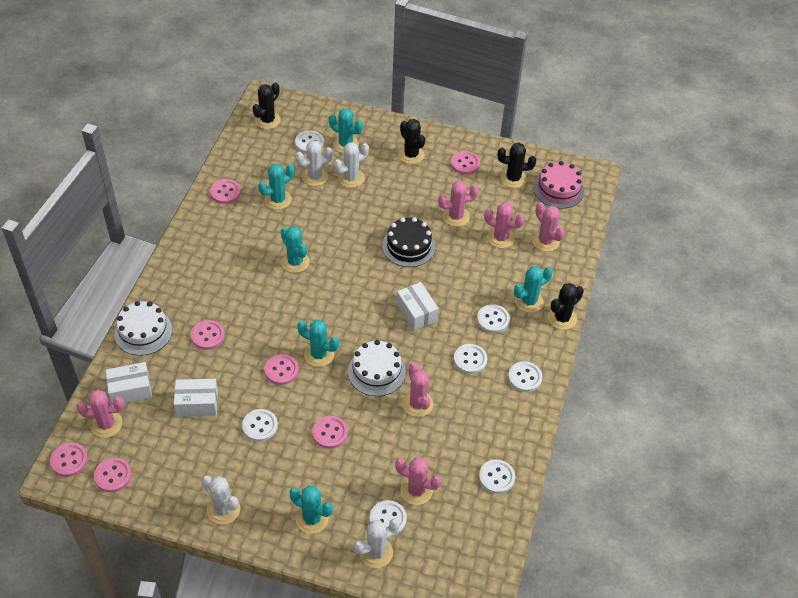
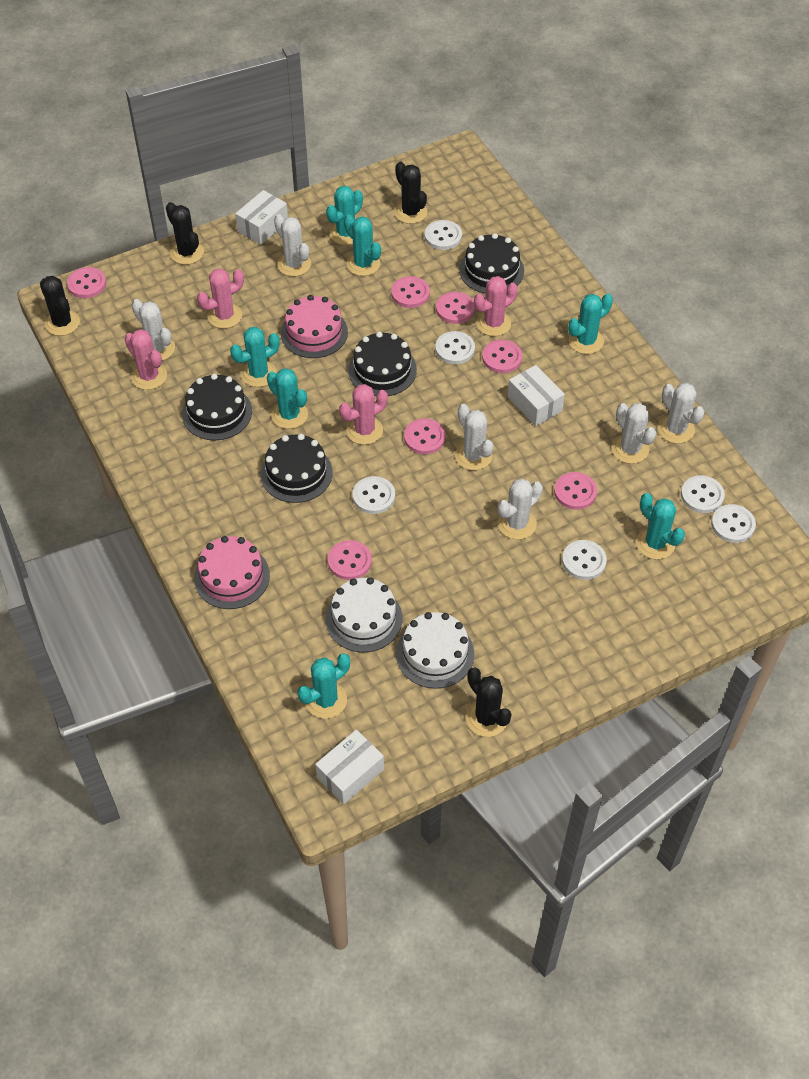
black cake: 1 -> 4
pink cactus: 6 -> 4
pink cake: 1 -> 2
turquoise cactus: 6 -> 7
white button: 7 -> 6
white cactus: 4 -> 6

